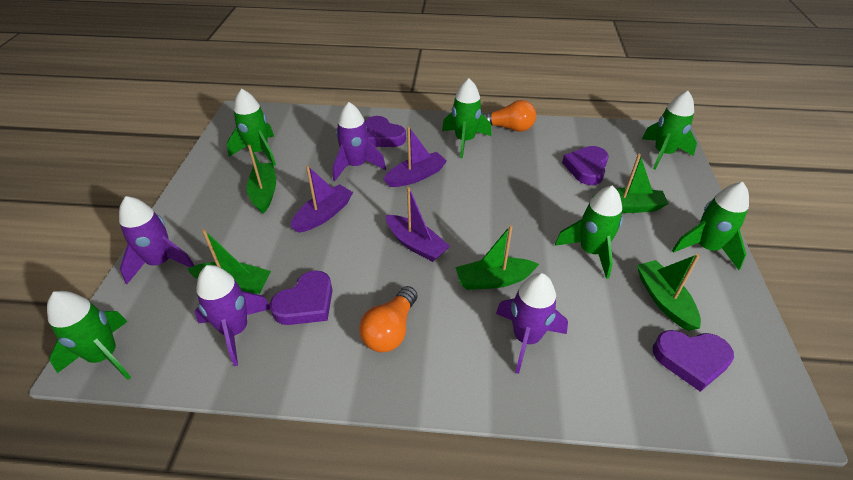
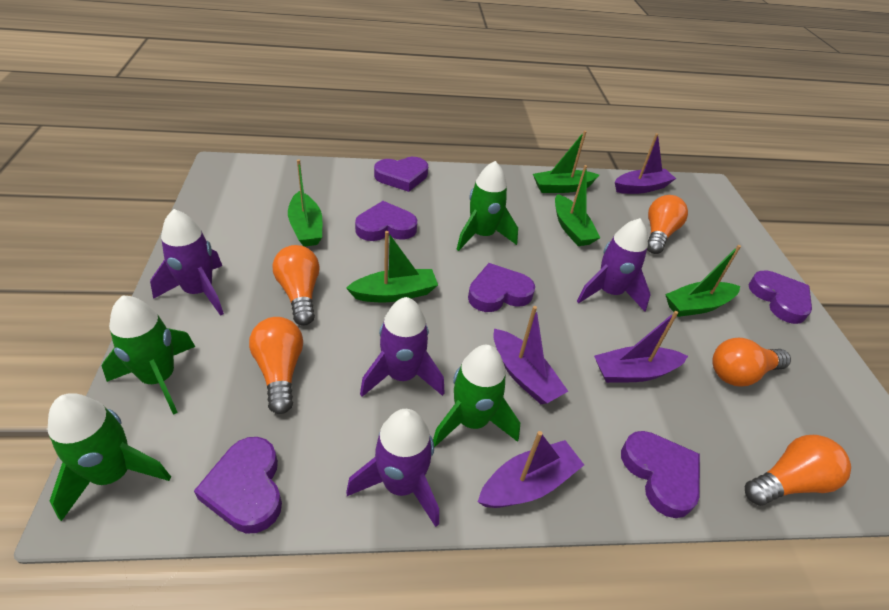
green rocket: 6 -> 4
orange light bulb: 2 -> 5
purple boat: 3 -> 4
purple heart: 4 -> 6

